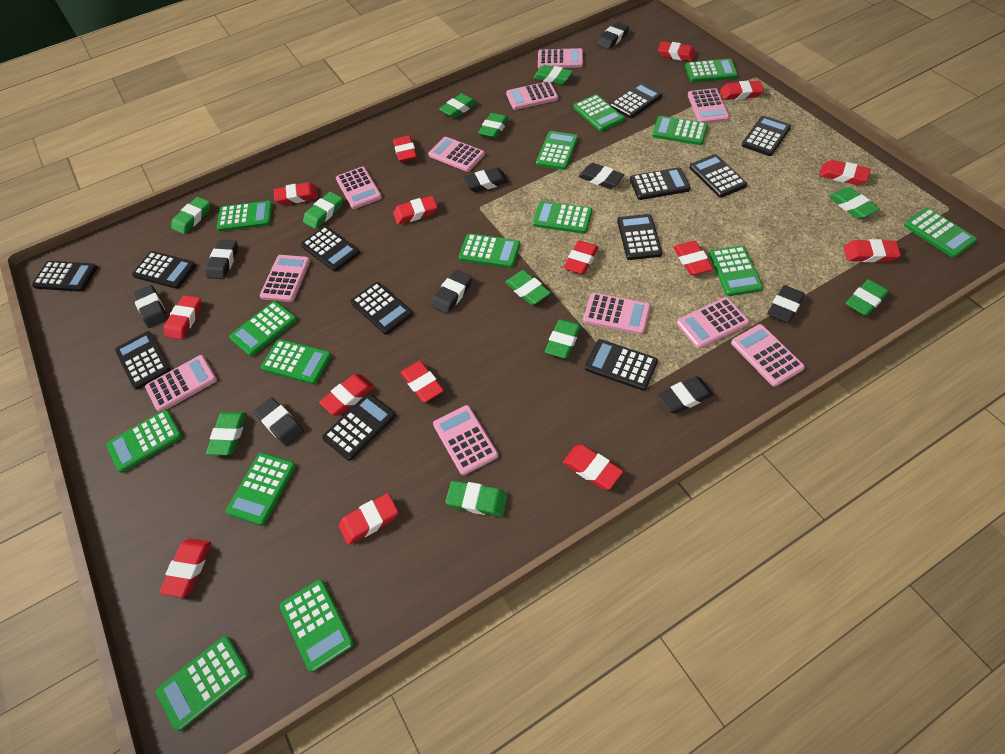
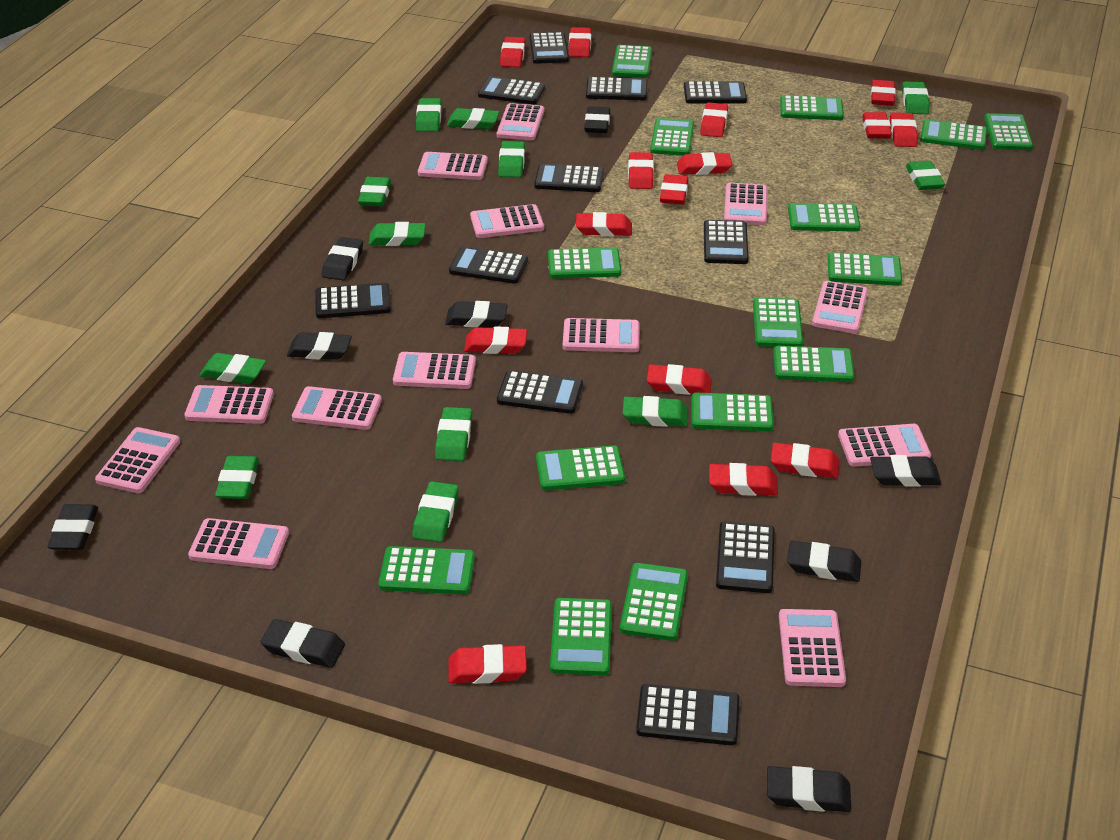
black calculator: 12 -> 11
green eraser: 11 -> 12
pink calculator: 11 -> 13

